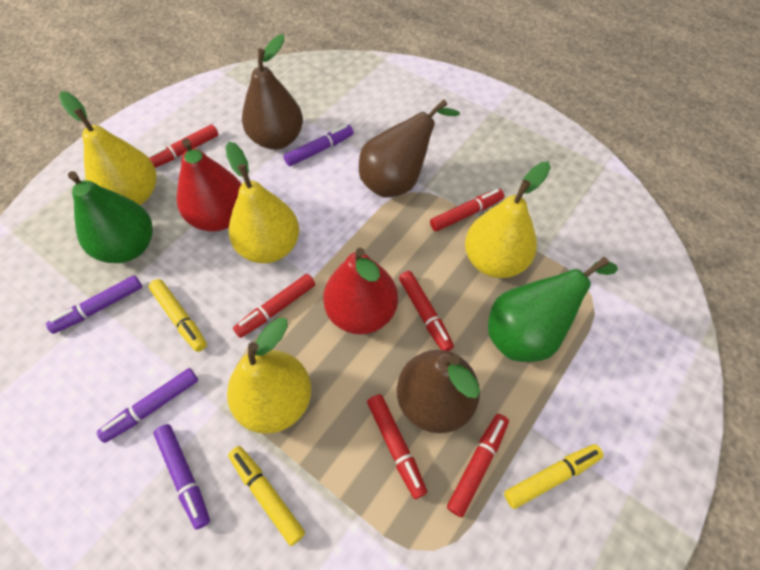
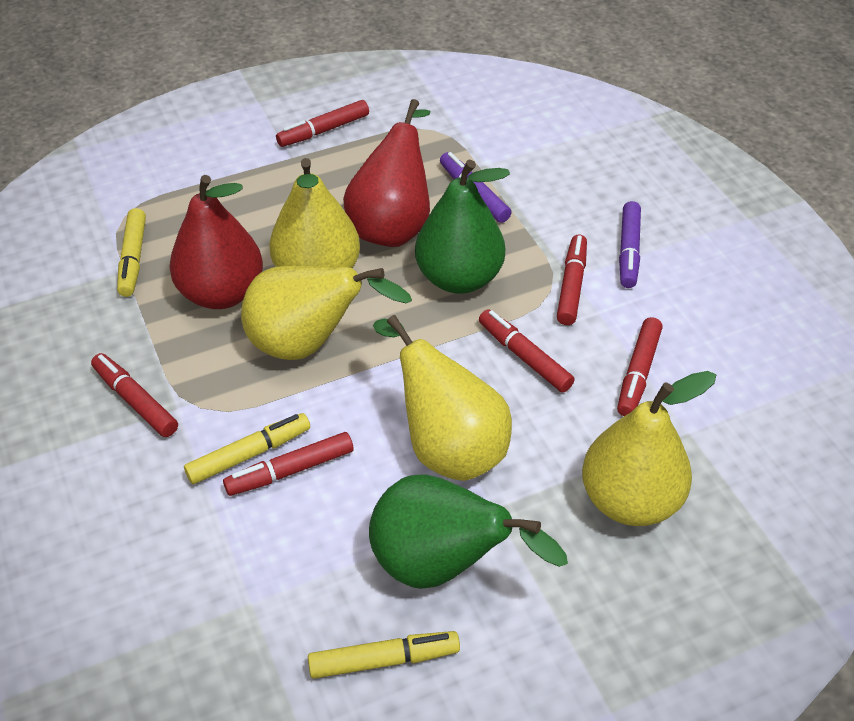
brown pear: 3 -> 0
purple marker: 4 -> 2

